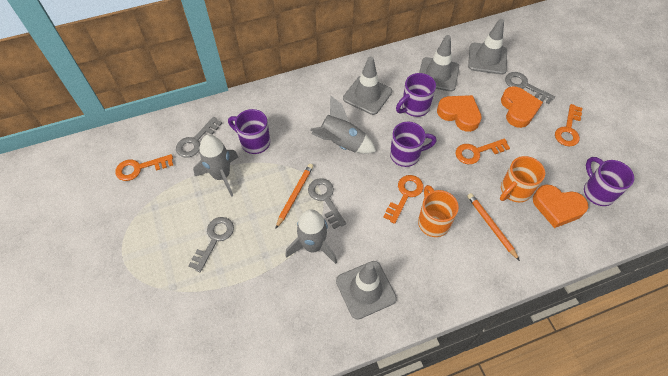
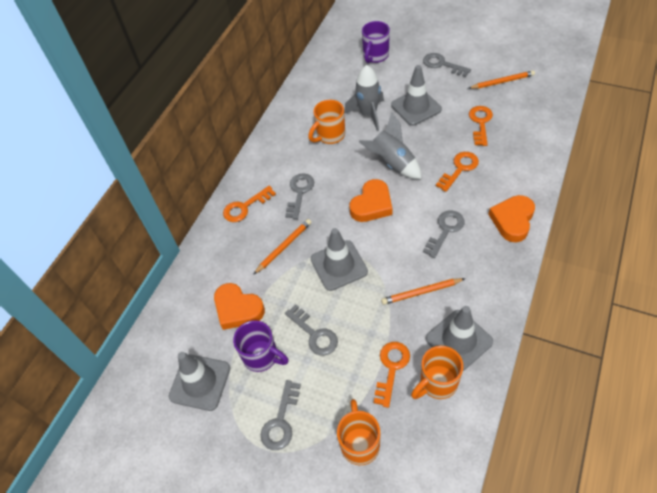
grey key: 4 -> 5
grey rocket: 3 -> 2
orange mug: 2 -> 3
orange pencil: 2 -> 3
purple mug: 4 -> 2

